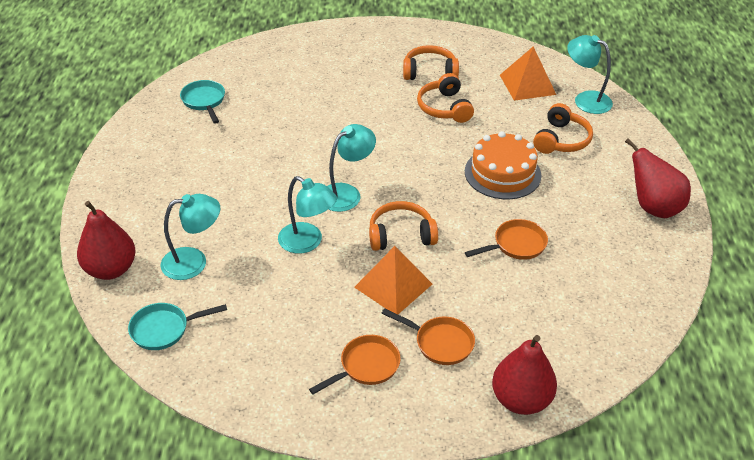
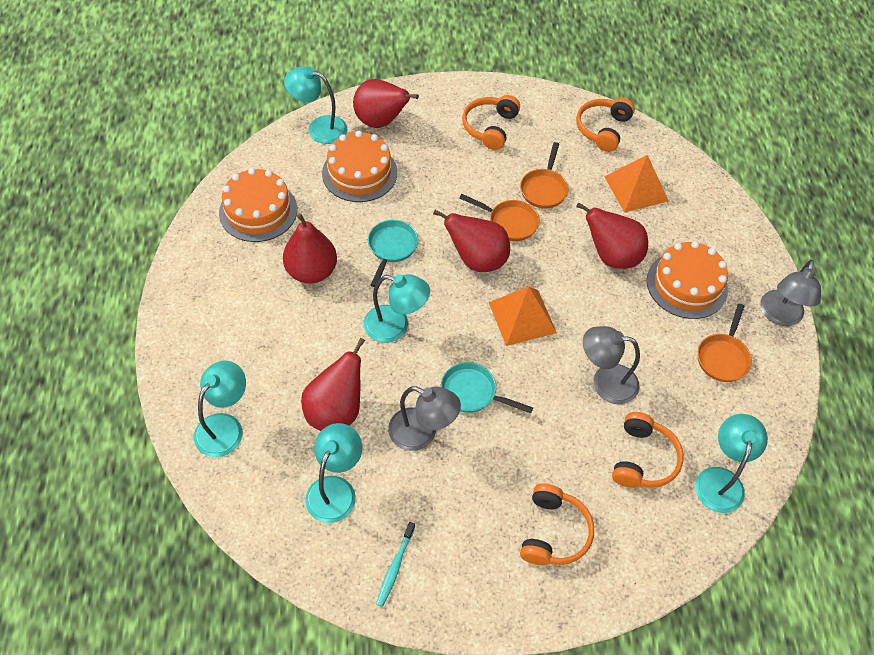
grey lamp: 0 -> 3
orange cake: 1 -> 3
red pear: 3 -> 5
turquoise lamp: 4 -> 5
turquoise toothbrush: 0 -> 1

